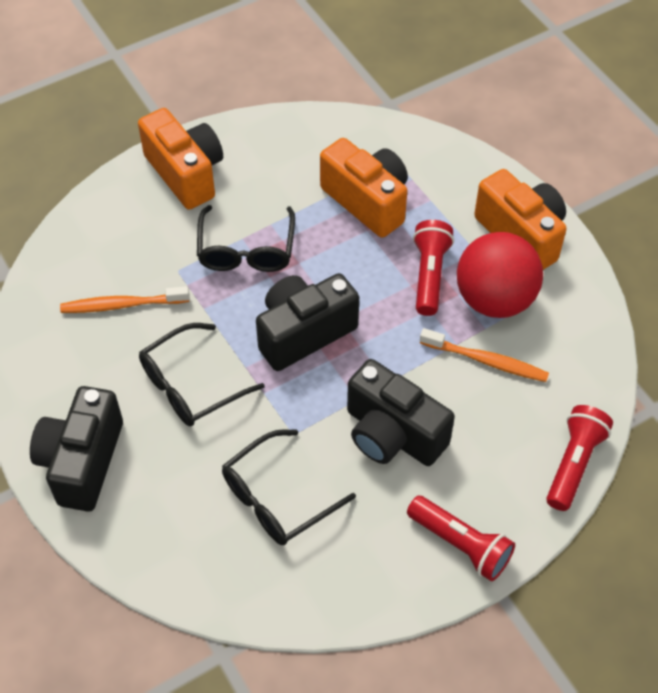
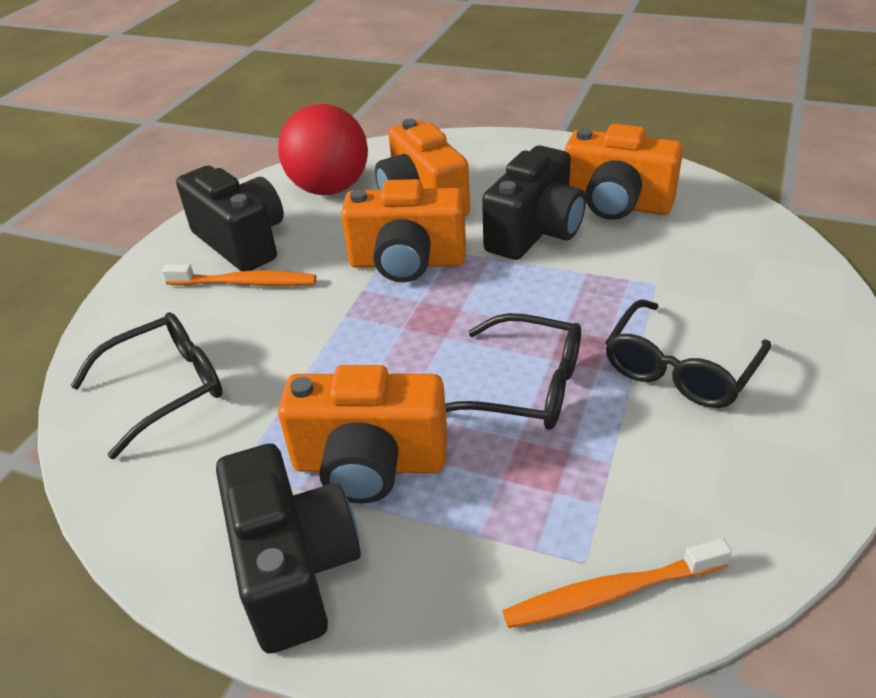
orange camera: 3 -> 4
red flashlight: 3 -> 0

